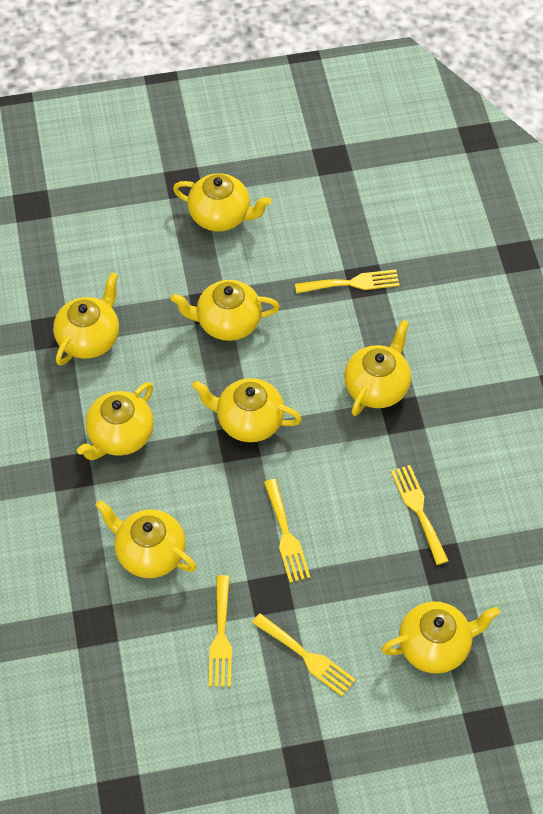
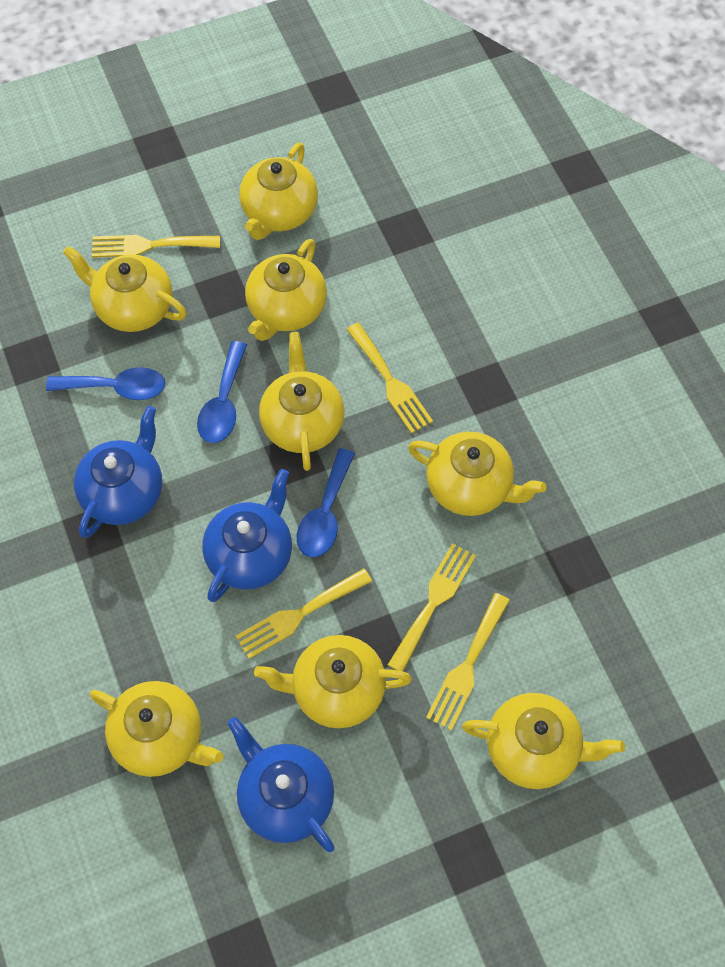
blue spoon: 0 -> 3
blue teapot: 0 -> 3

